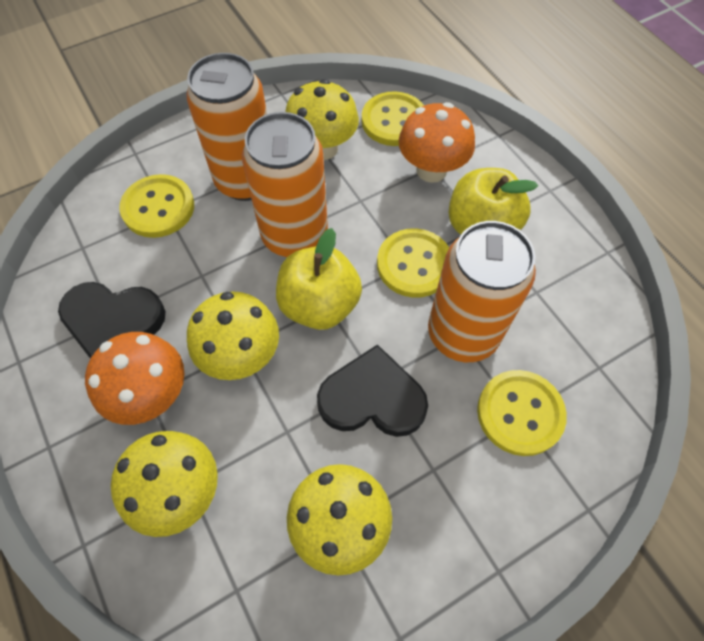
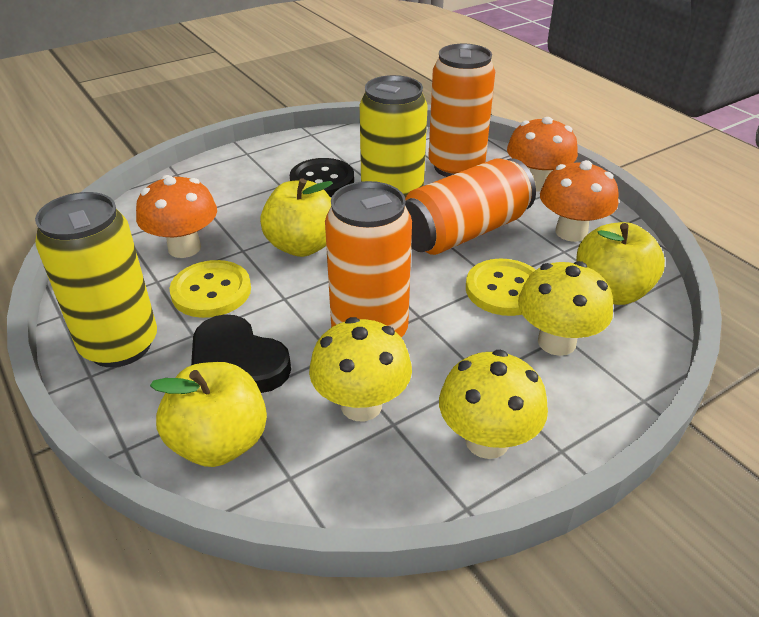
black button: 0 -> 1
black heart: 2 -> 1
orange mushroom: 2 -> 3
yellow apple: 2 -> 3
yellow button: 4 -> 2
yellow can: 0 -> 2
yellow mushroom: 4 -> 3

